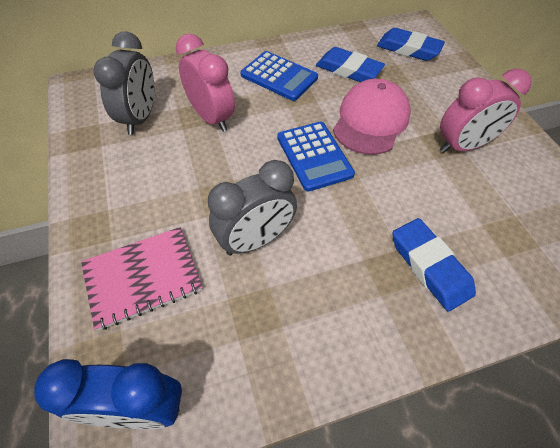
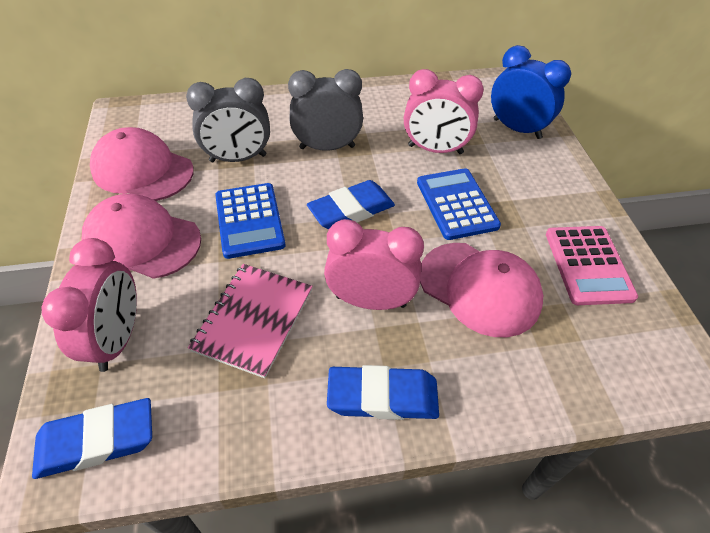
pink calculator: 0 -> 1
pink cap: 1 -> 3
pink clock: 2 -> 3

